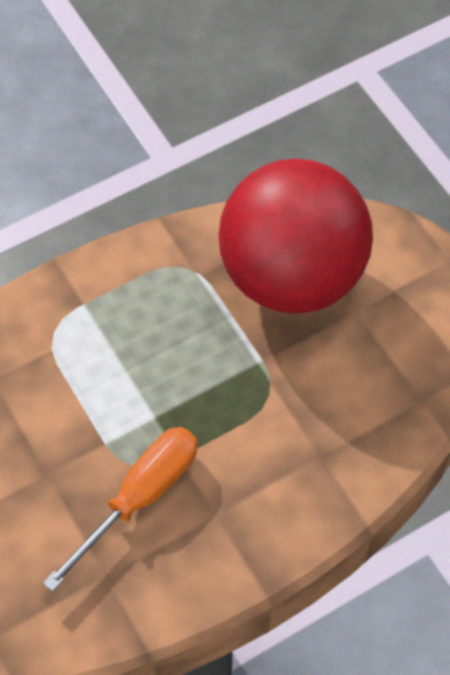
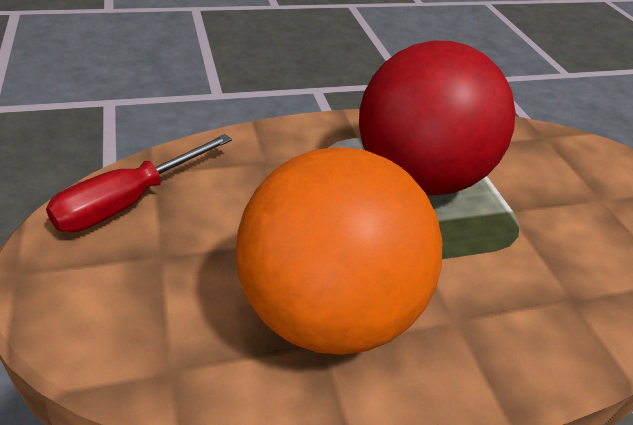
orange ball: 0 -> 1
orange screwdriver: 1 -> 0
red screwdriver: 0 -> 1

